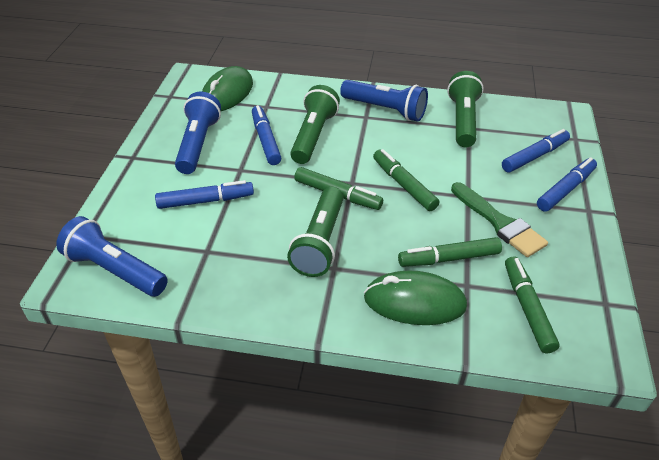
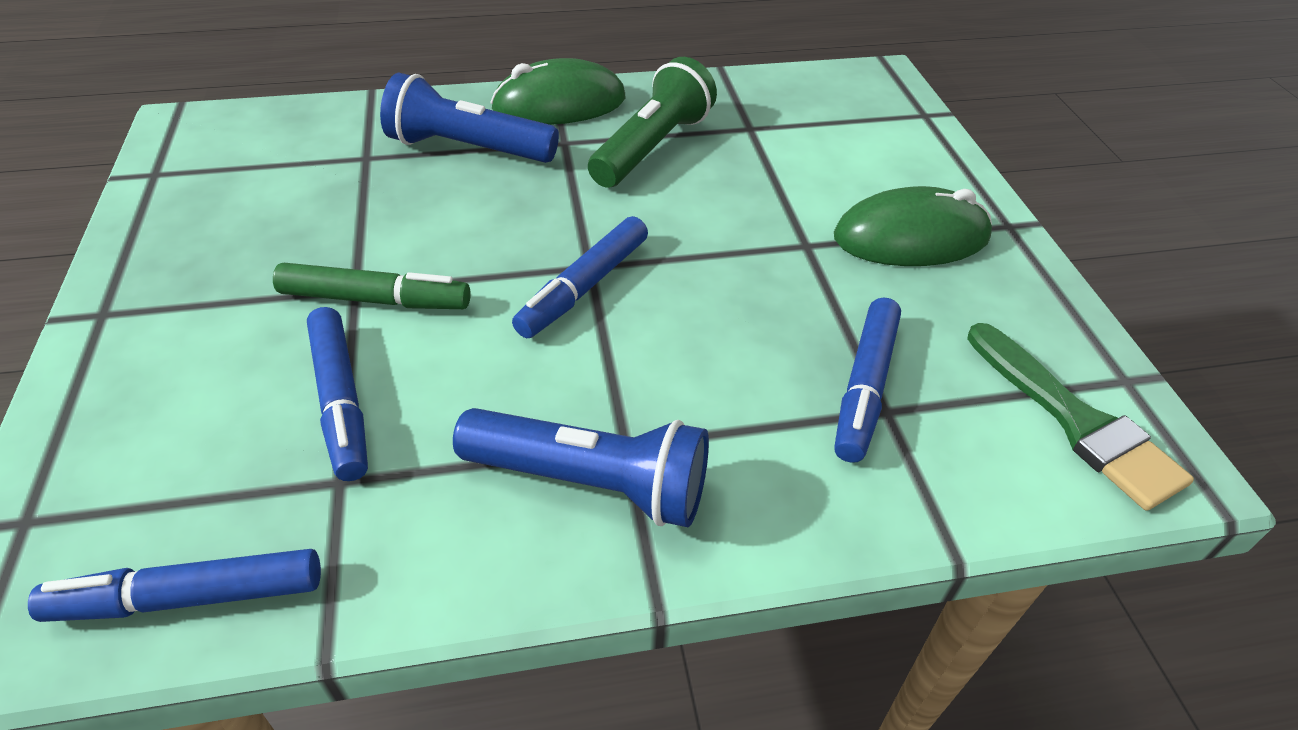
blue flashlight: 3 -> 2
green flashlight: 3 -> 1
green marker: 4 -> 1

